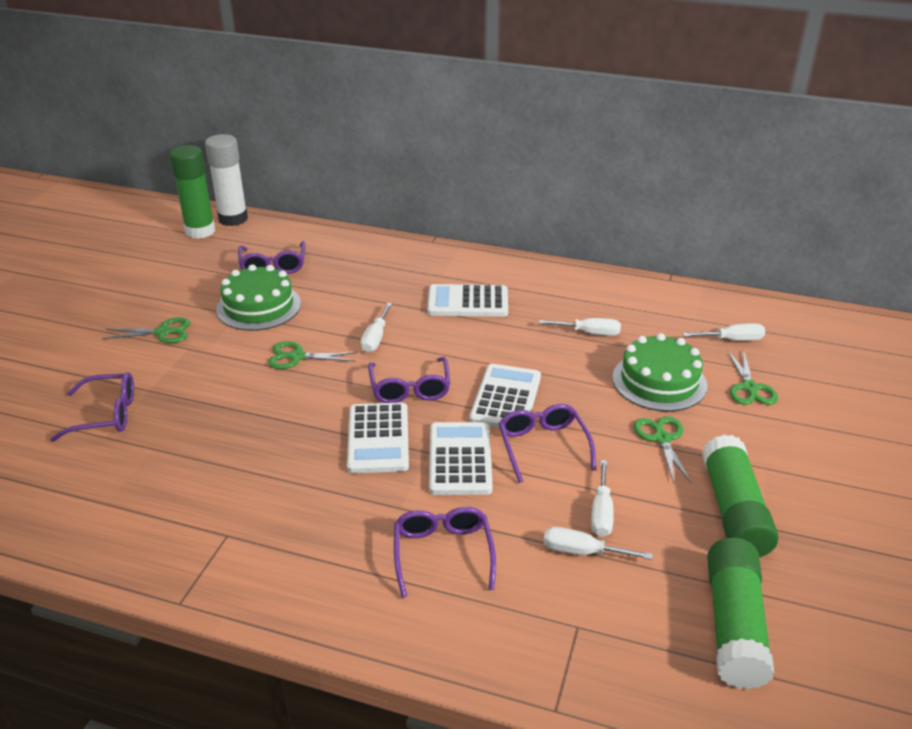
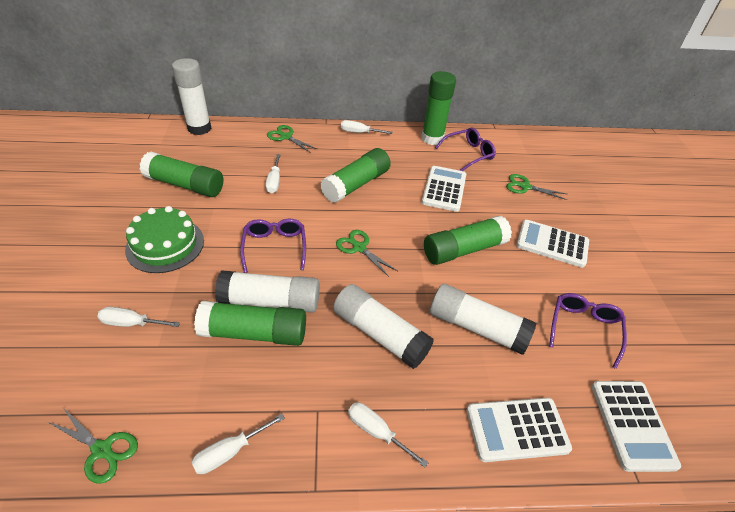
green cake: 2 -> 1
green glue stick: 3 -> 5
purple glasses: 5 -> 3
white glue stick: 1 -> 4

